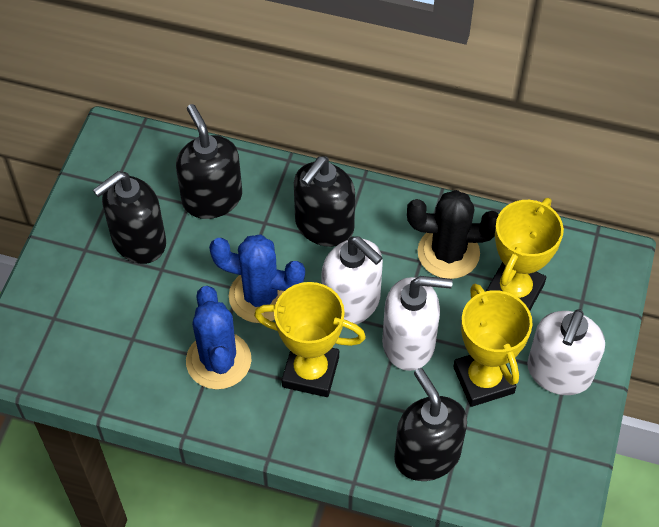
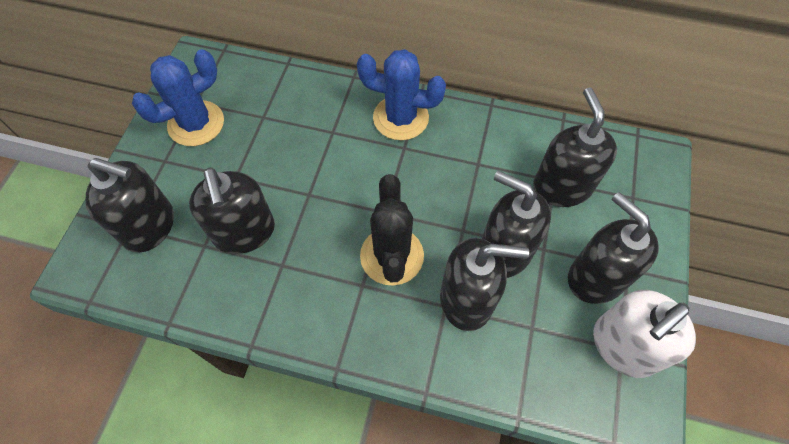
black soap dispenser: 4 -> 6
white soap dispenser: 3 -> 1
yellow trophy: 3 -> 0

